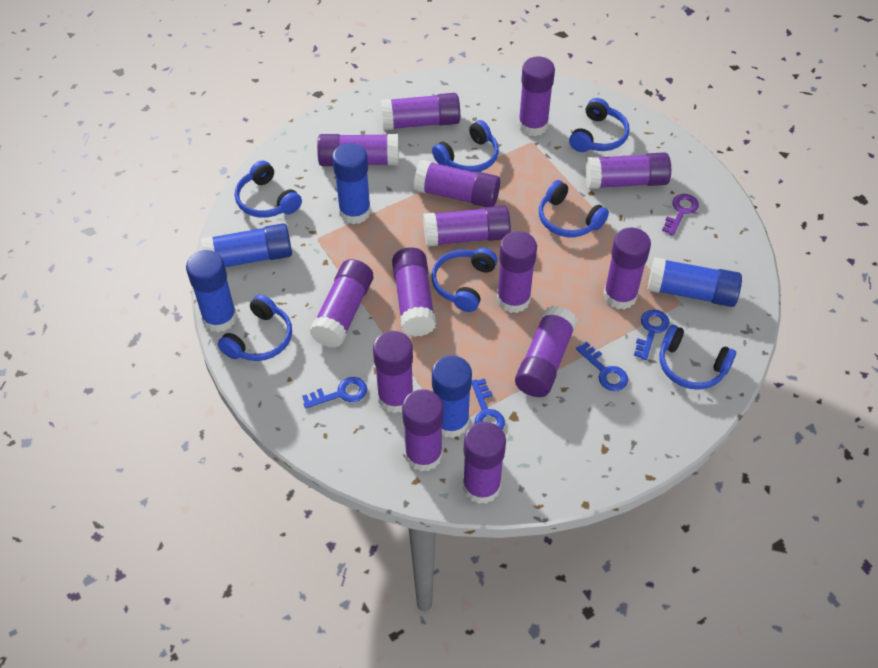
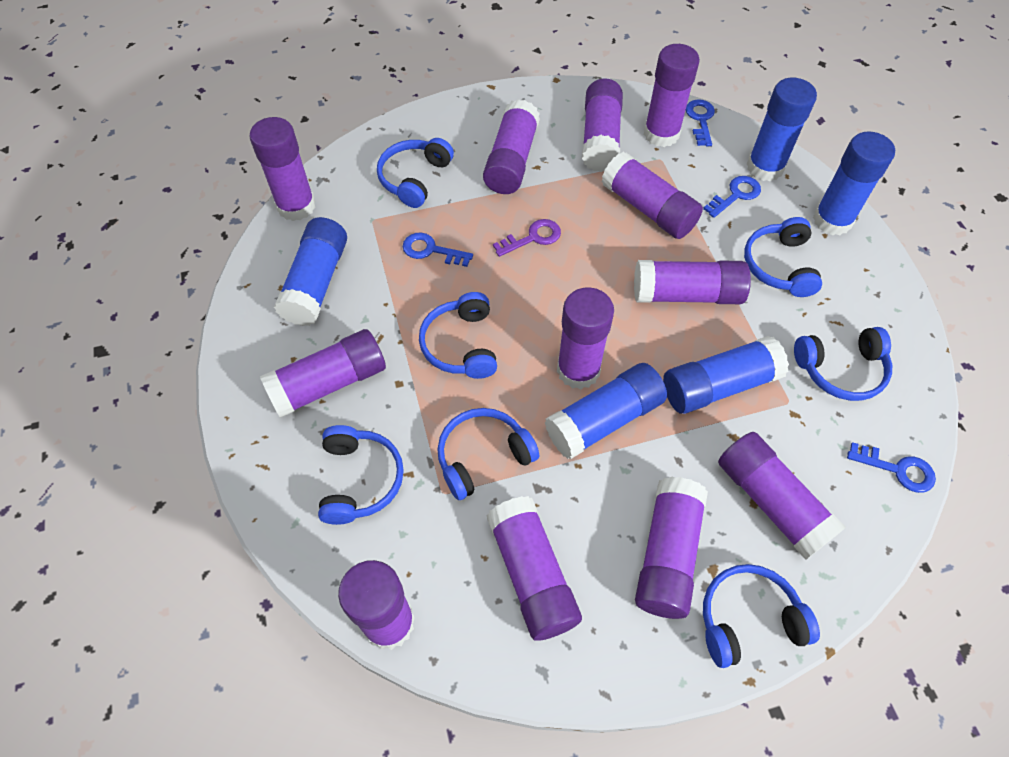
purple glue stick: 14 -> 12

